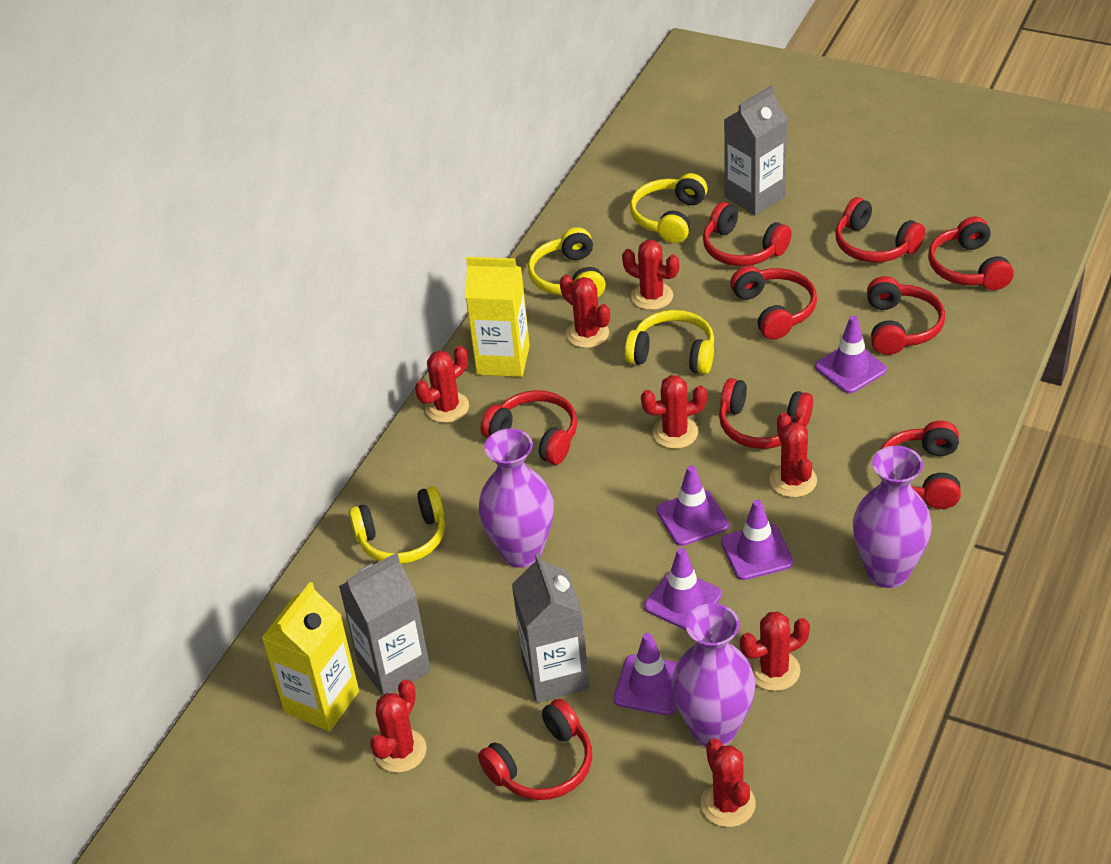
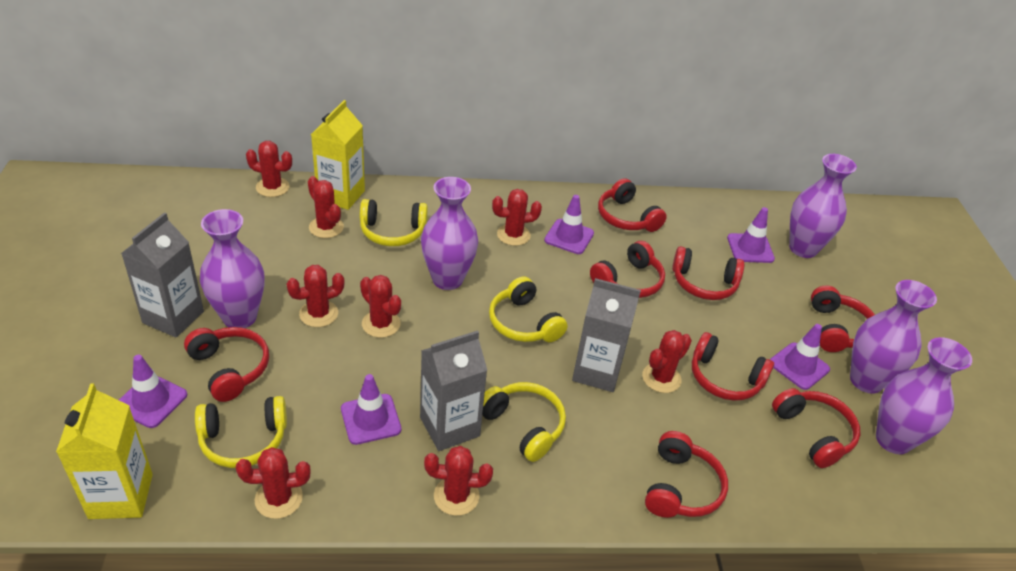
purple vase: 3 -> 5
red headphones: 9 -> 8

